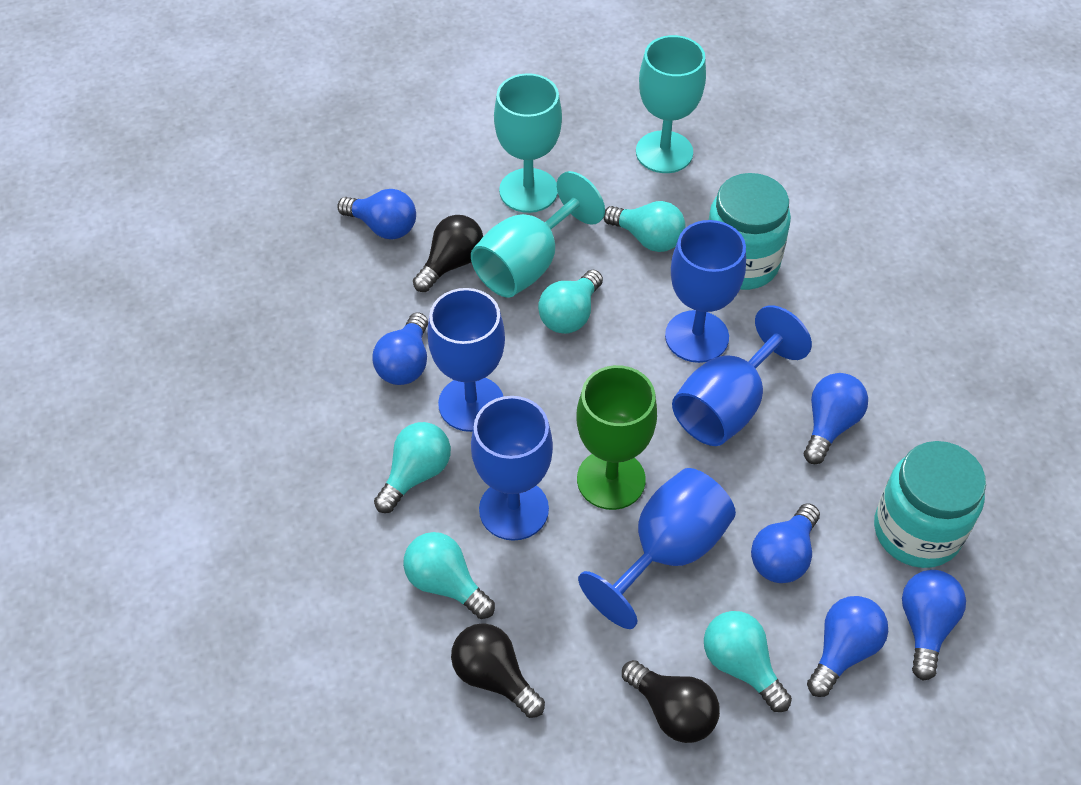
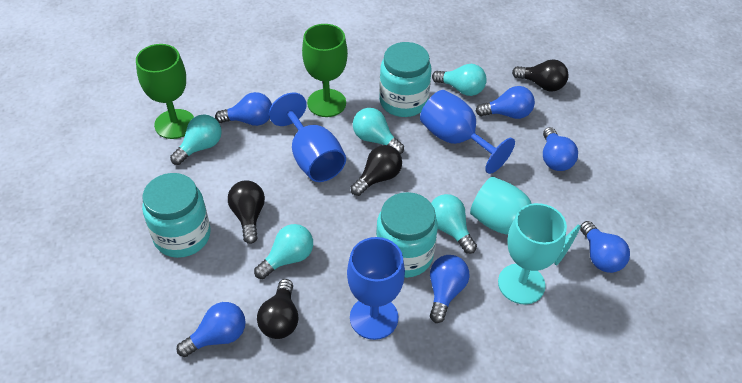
black light bulb: 3 -> 4
blue goblet: 5 -> 3
green goblet: 1 -> 2
turquoise goblet: 3 -> 2
turquoise jar: 2 -> 3

